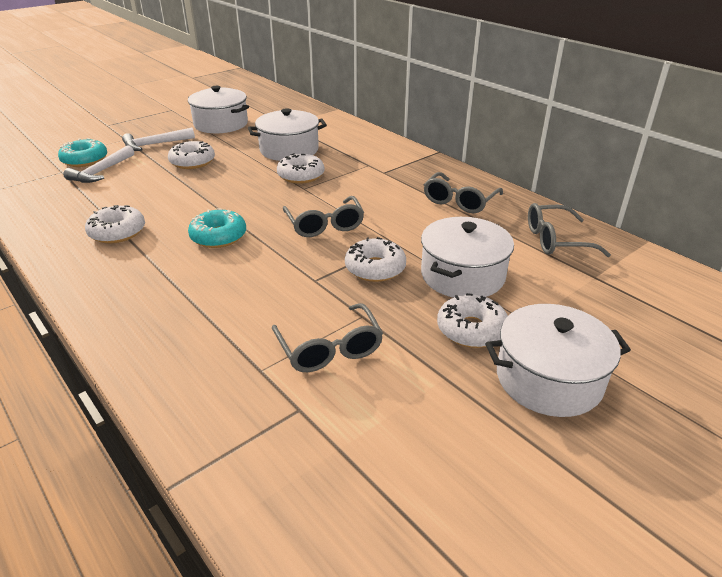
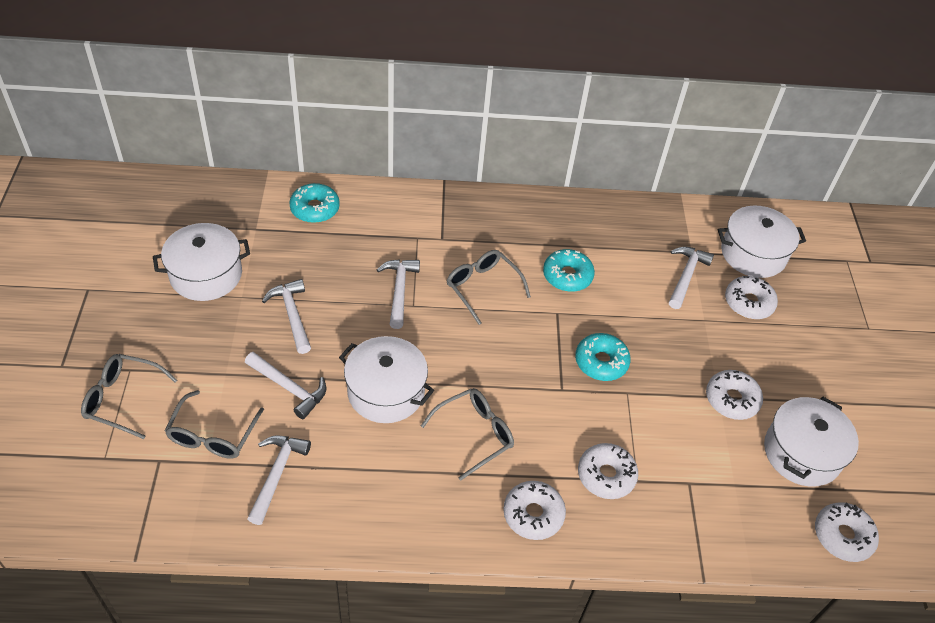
turquoise donut: 2 -> 3
white hammer: 2 -> 5

